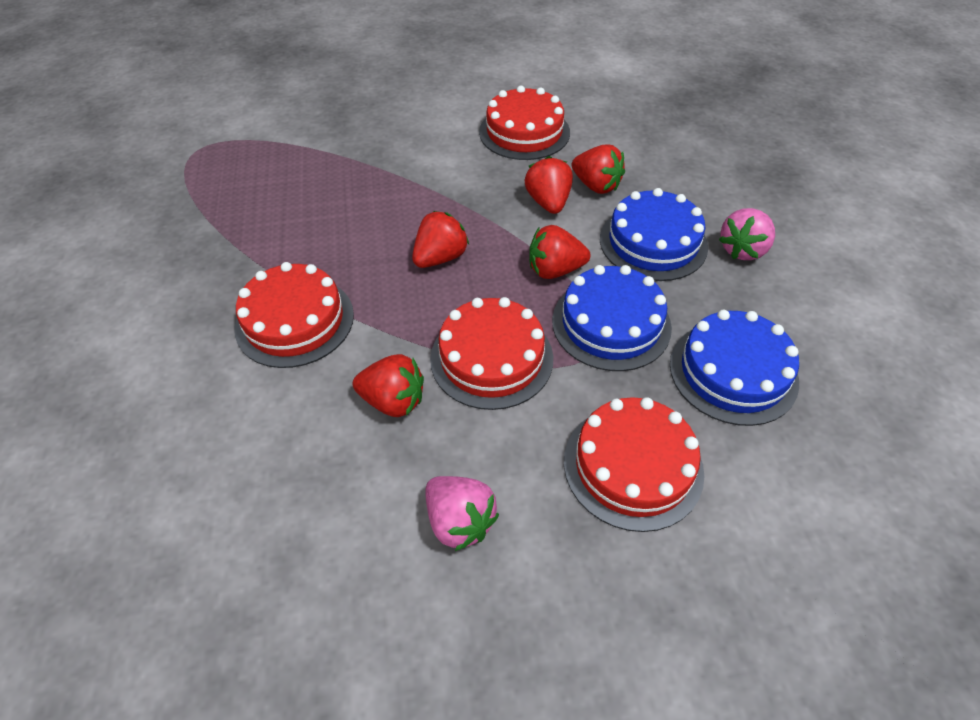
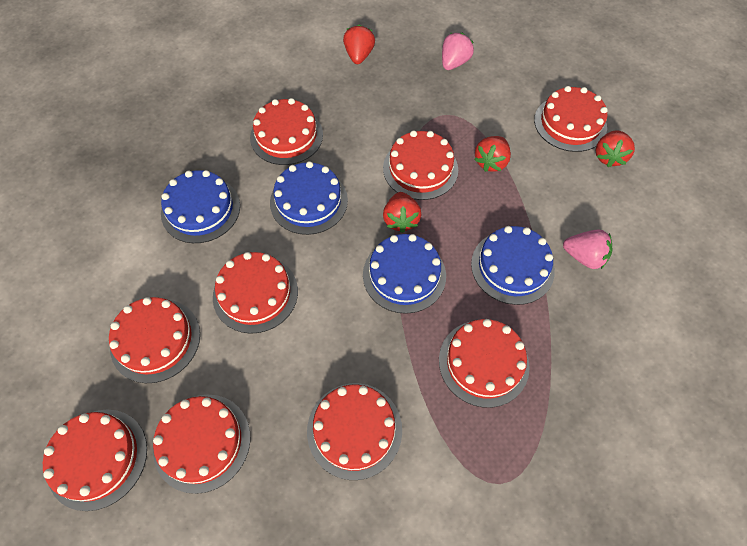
blue cake: 3 -> 4
red cake: 4 -> 9
red strawberry: 5 -> 4

